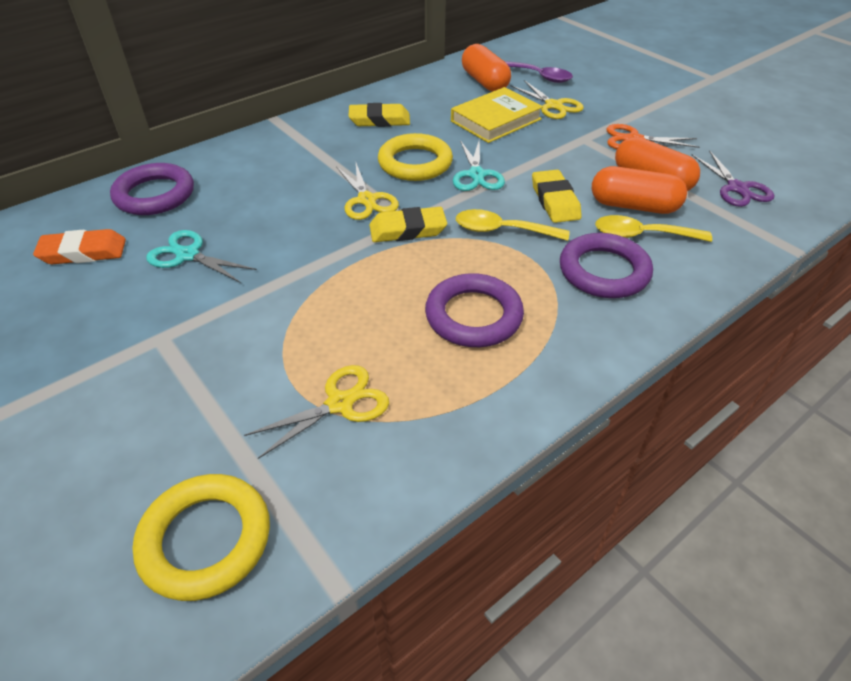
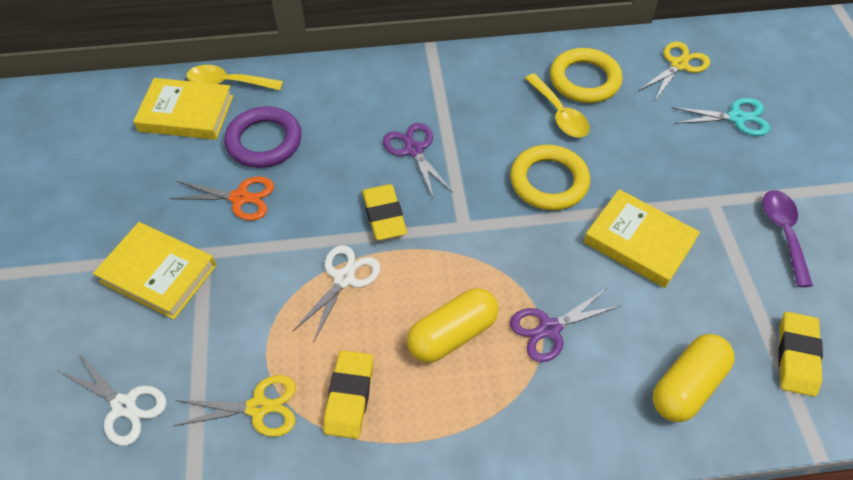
orange capsule: 3 -> 0
orange eraser: 1 -> 0
purple ring: 3 -> 1
purple scissors: 1 -> 2
turquoise scissors: 2 -> 1
white scissors: 0 -> 2
yellow book: 1 -> 3
yellow capsule: 0 -> 2
yellow scissors: 3 -> 2

